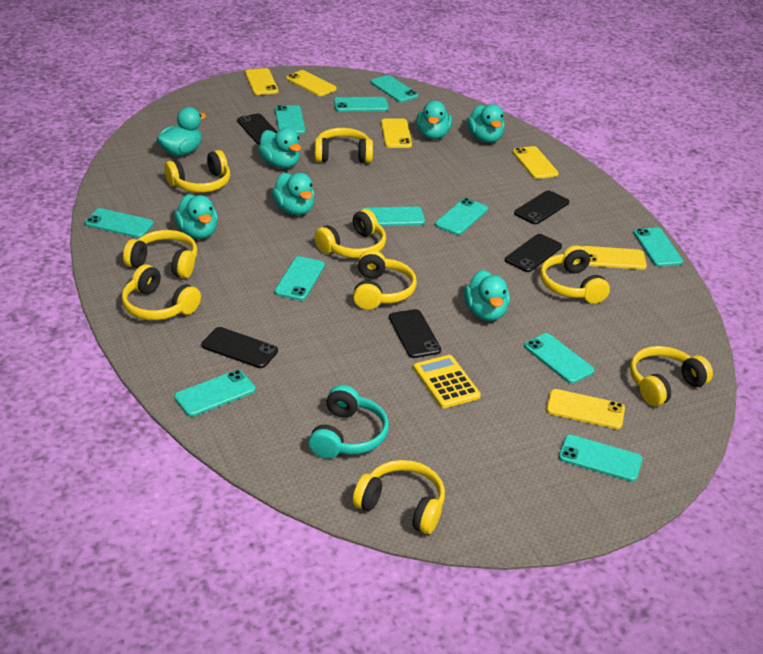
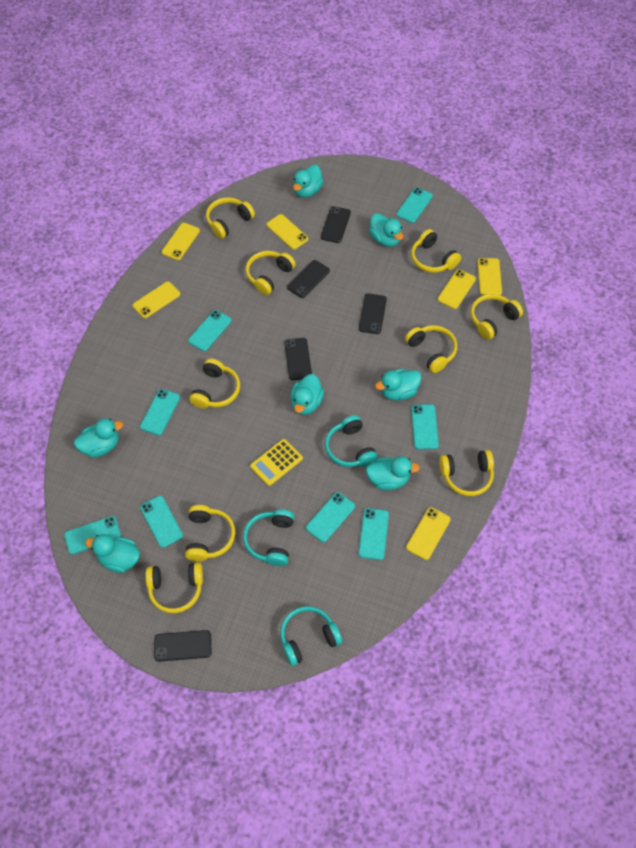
turquoise headphones: 1 -> 3
turquoise phone: 11 -> 8

